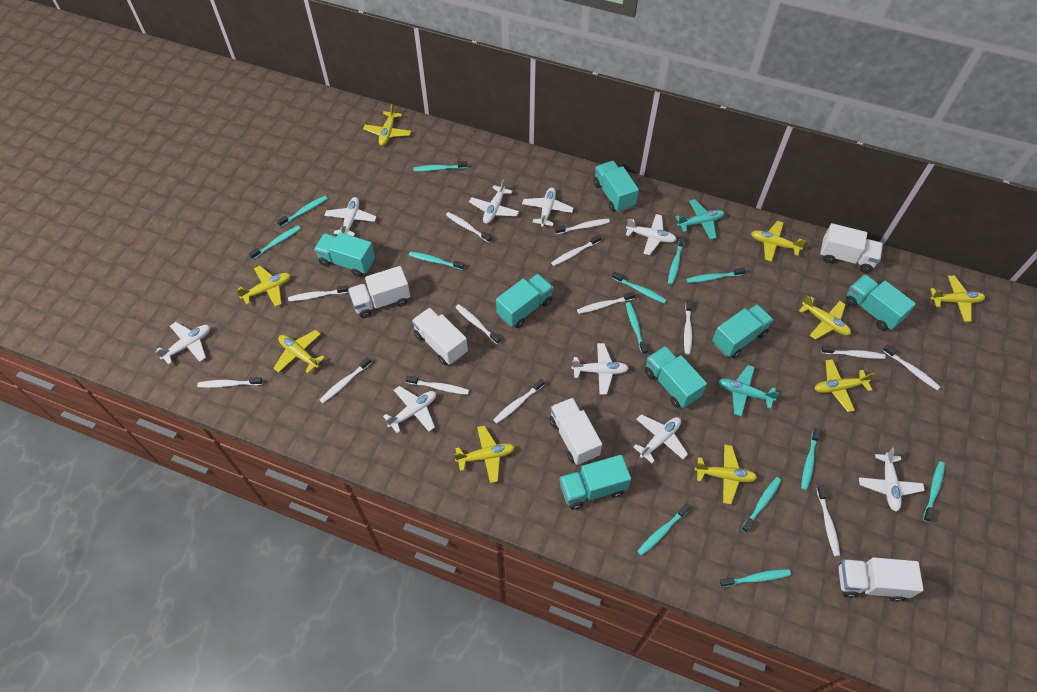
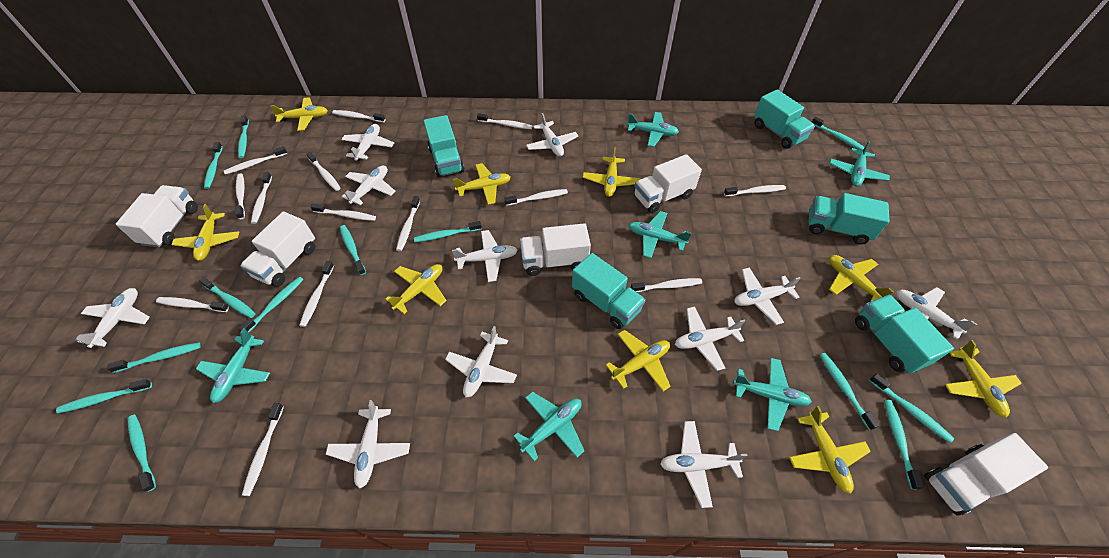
turquoise plane: 2 -> 6
turquoise truck: 7 -> 5
white plane: 9 -> 11

